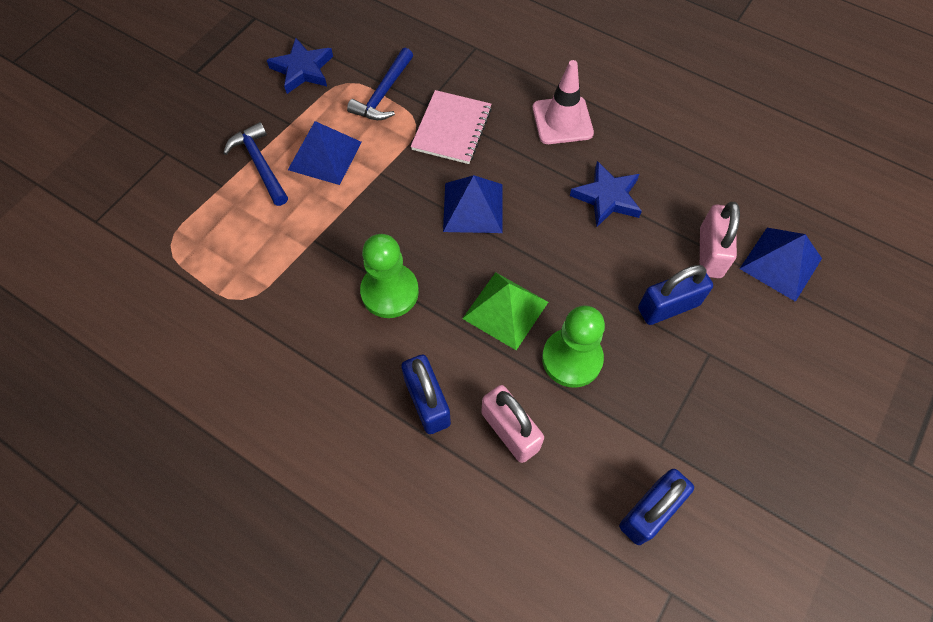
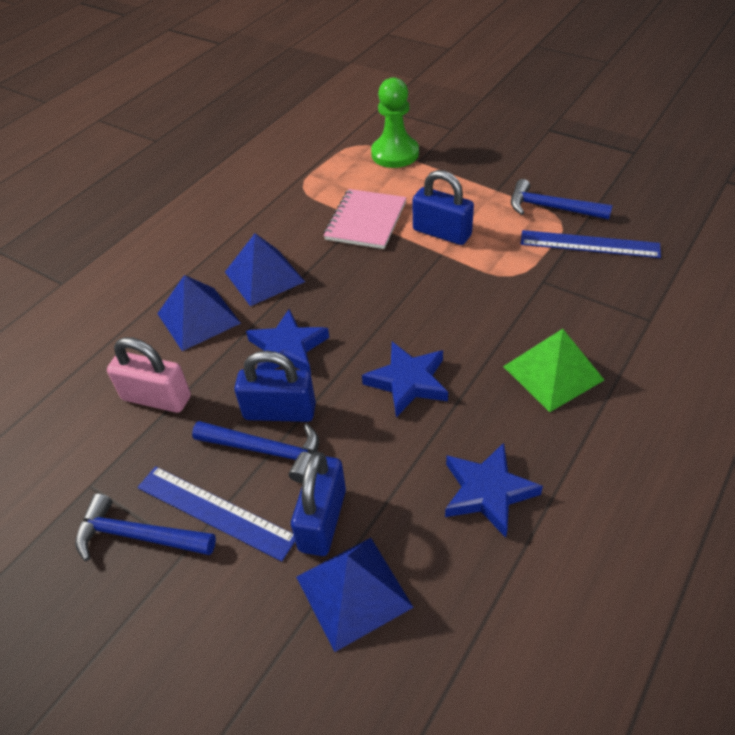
blue hammer: 2 -> 3
blue ruler: 0 -> 2
blue star: 2 -> 3
green pawn: 2 -> 1
pink padlock: 2 -> 1
pink traffic cone: 1 -> 0

